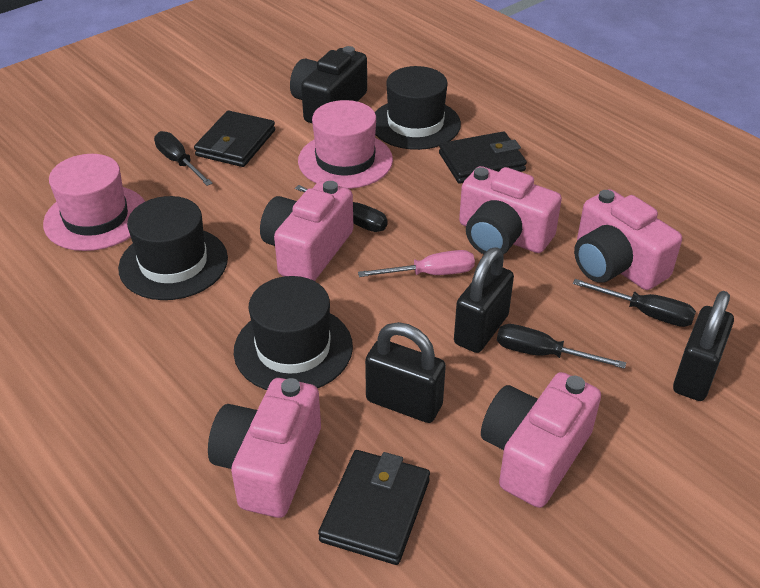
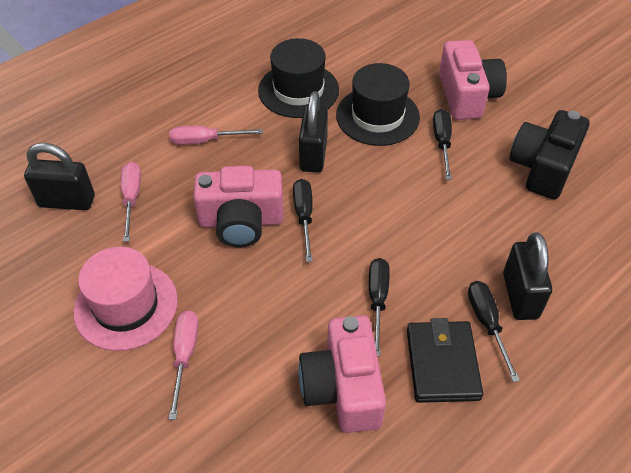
black hat: 3 -> 2
black wallet: 3 -> 1
pink camera: 5 -> 3
pink hat: 2 -> 1
pink screwdriver: 1 -> 3

